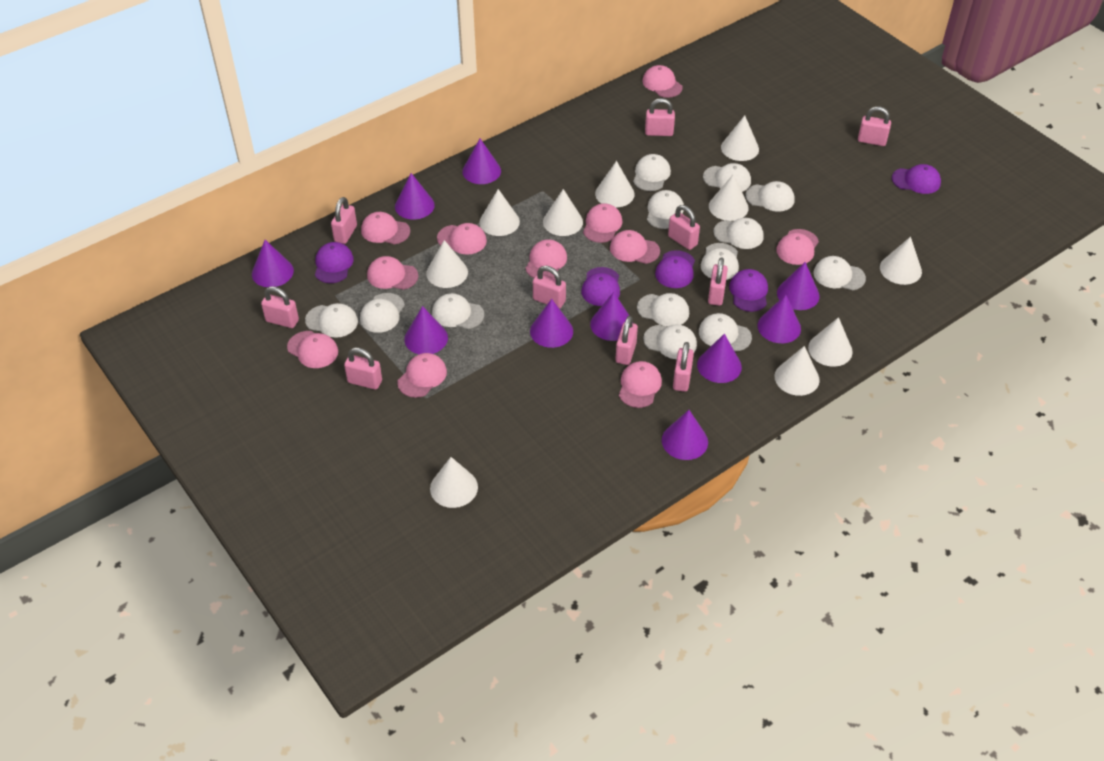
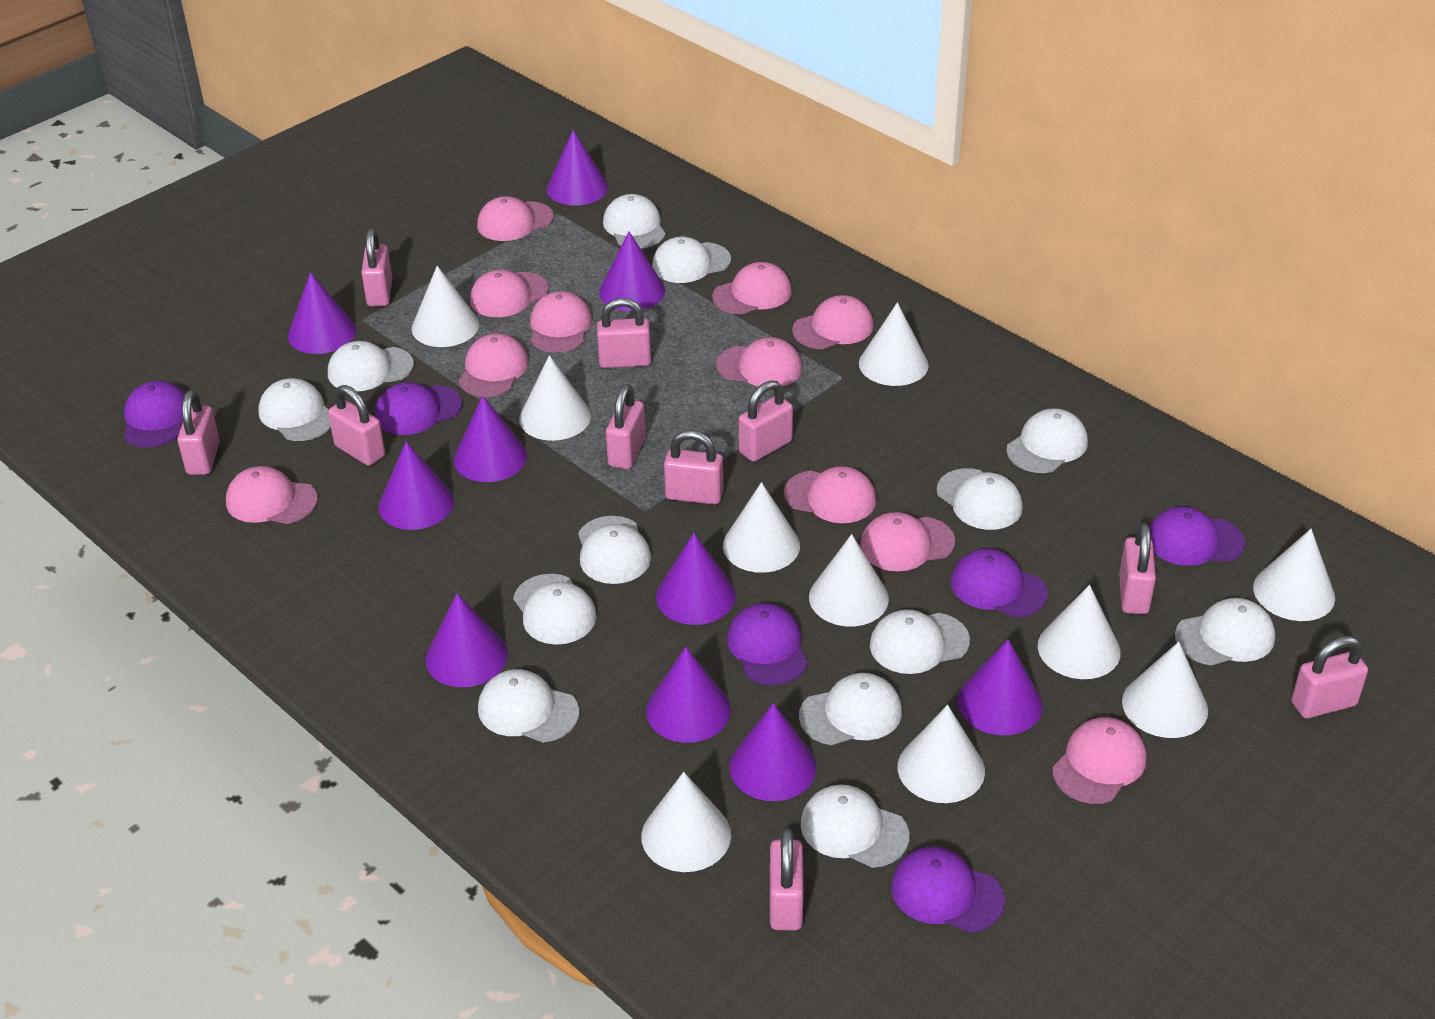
purple cap: 5 -> 6

